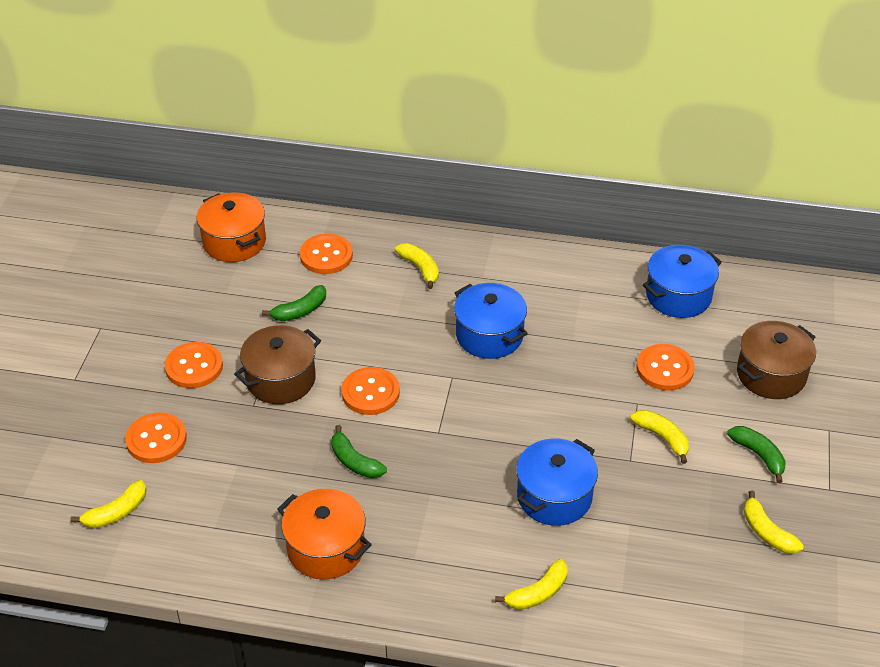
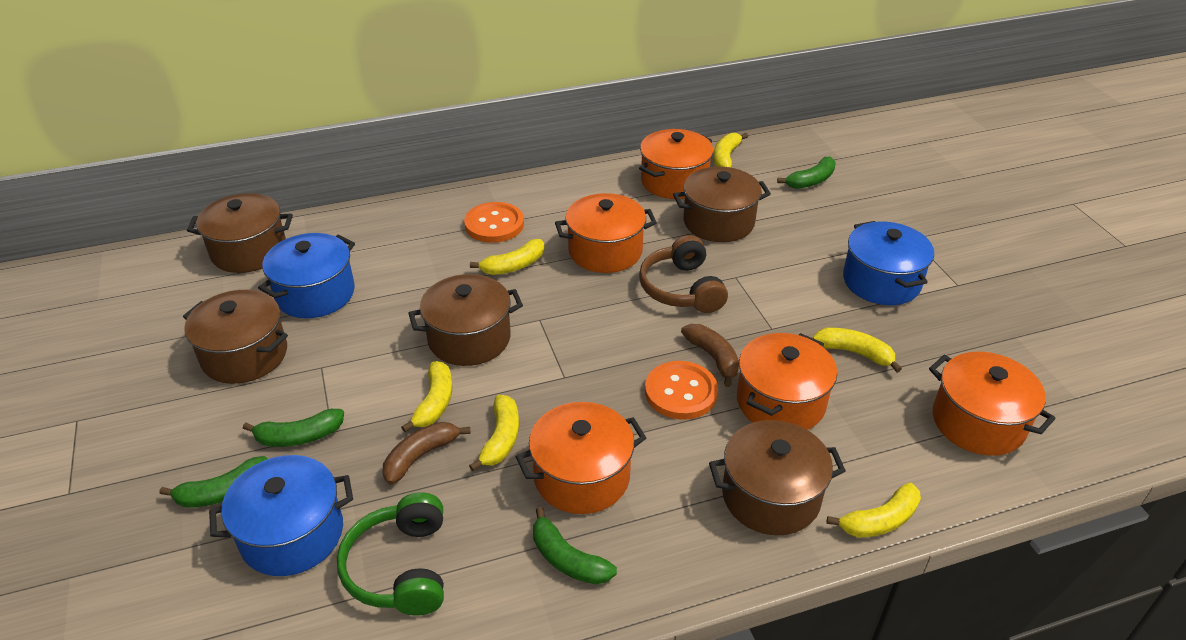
brown banana: 0 -> 2
brown headphones: 0 -> 1
brown pot: 2 -> 5
green banana: 3 -> 4
green headphones: 0 -> 1
orange button: 5 -> 2
orange pot: 2 -> 5
yellow banana: 5 -> 6

